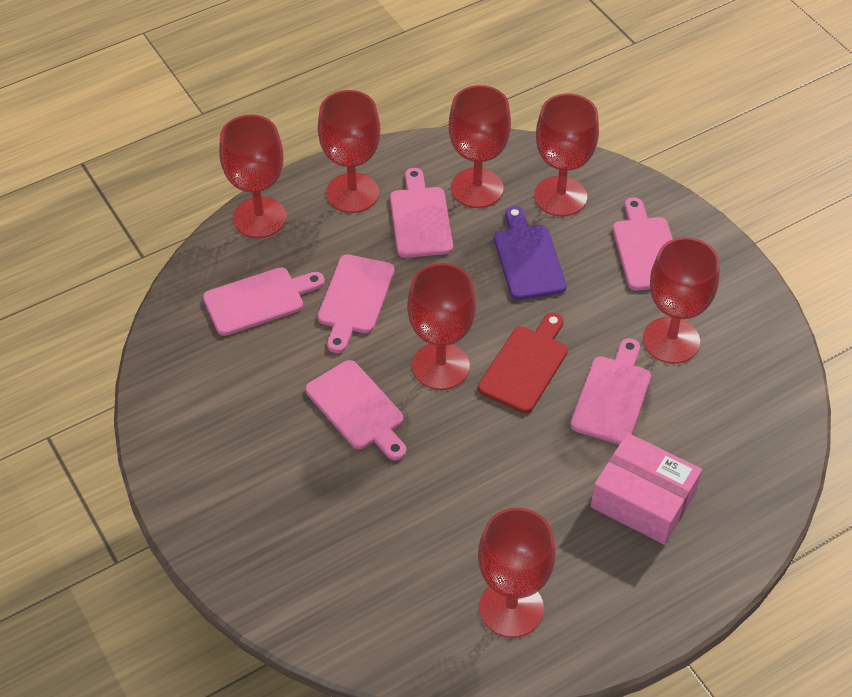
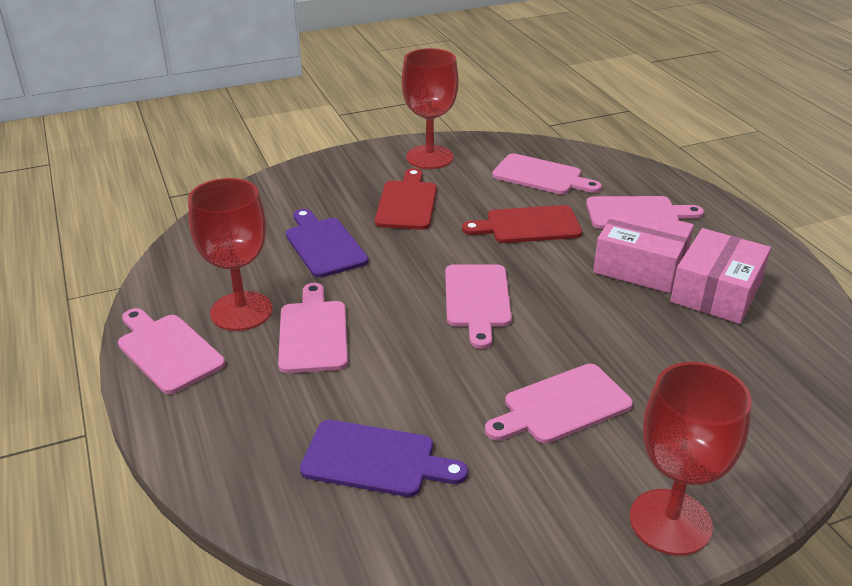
pink box: 1 -> 2
purple cutting board: 1 -> 2
red cutting board: 1 -> 2
red goblet: 7 -> 3

